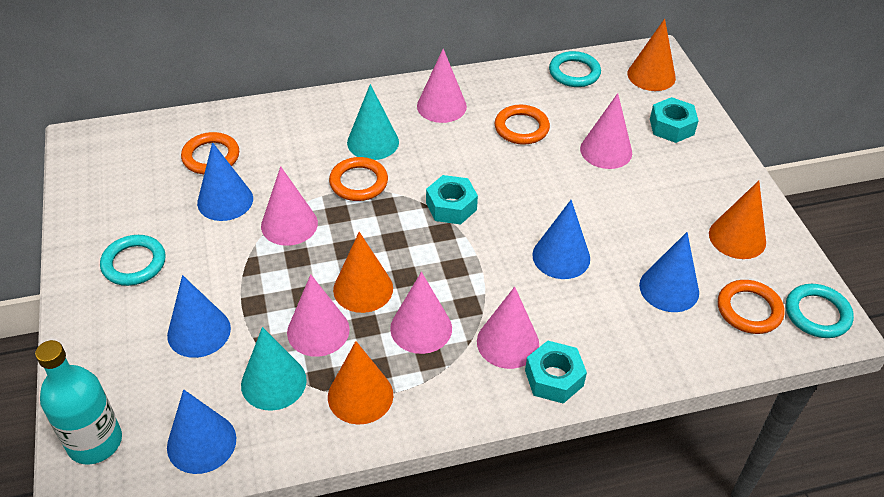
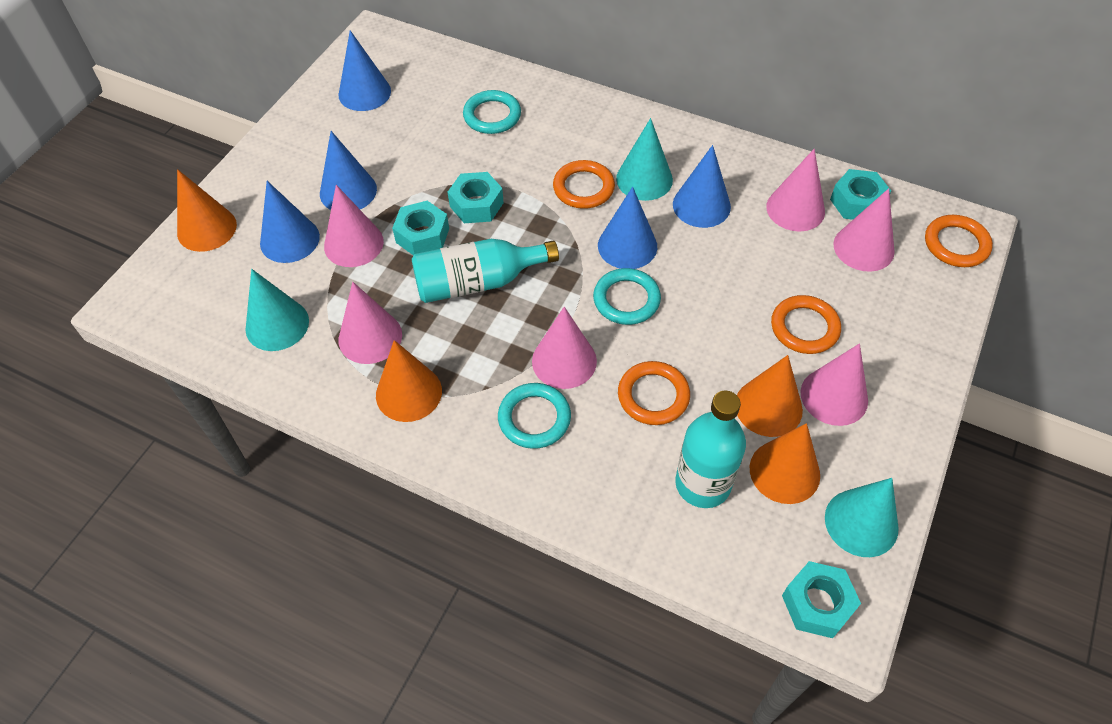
turquoise bottle: 1 -> 2
turquoise cone: 2 -> 3
turquoise nut: 3 -> 4

